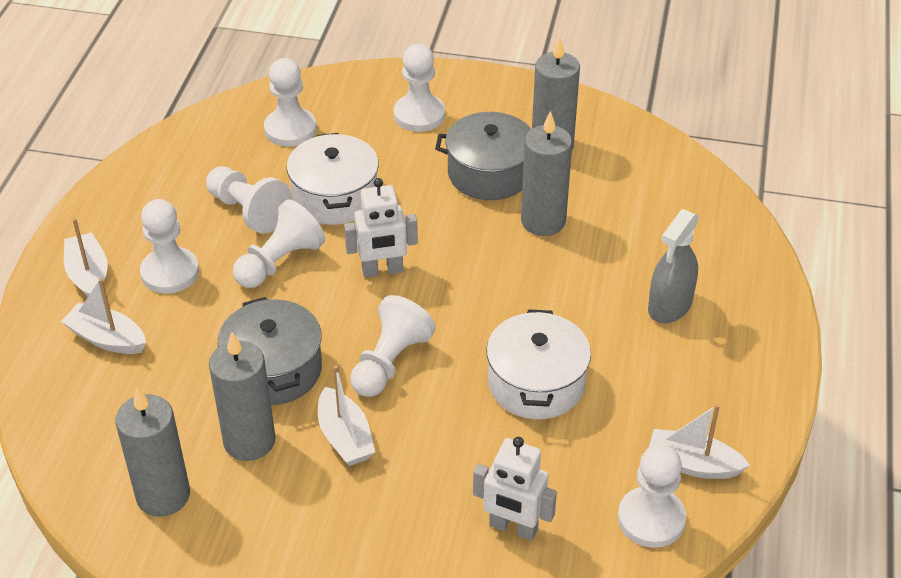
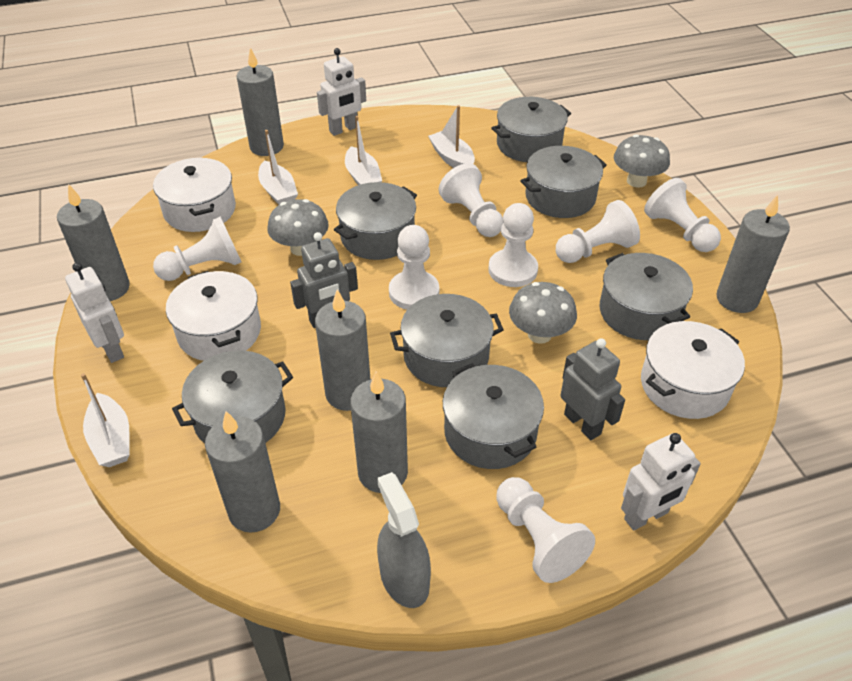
grey candle: 4 -> 6
grey mushroom: 0 -> 3
grey pot: 2 -> 7
grey robot: 0 -> 2
white pot: 2 -> 3
white robot: 2 -> 3

